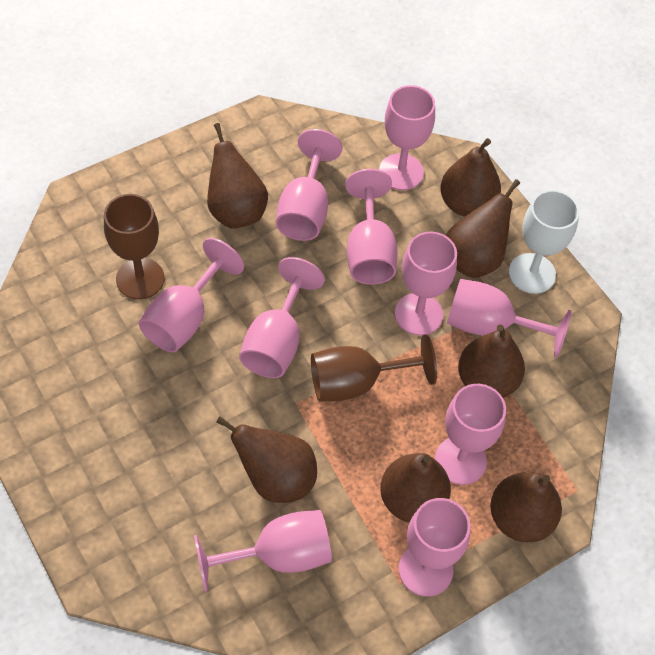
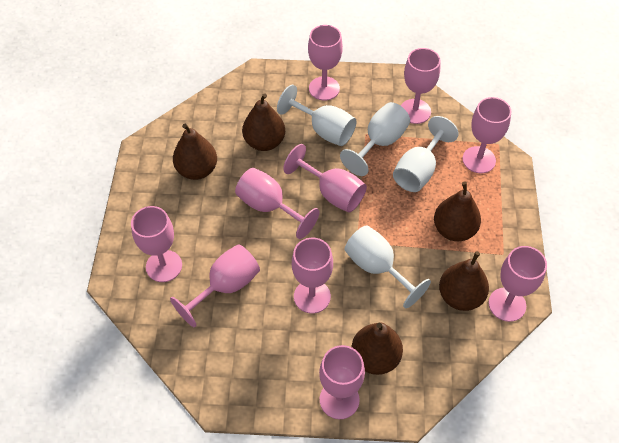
brown goblet: 2 -> 0
brown pear: 7 -> 5
white goblet: 1 -> 4

